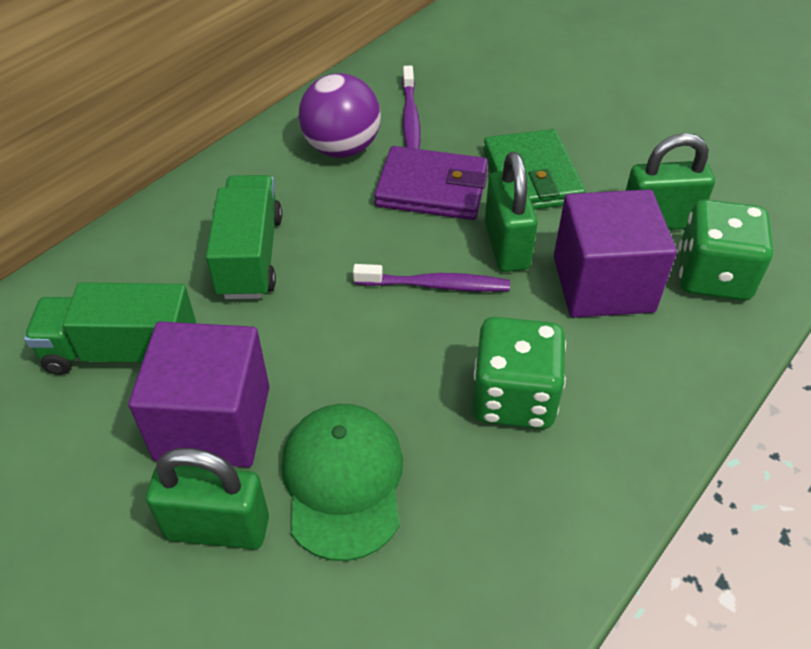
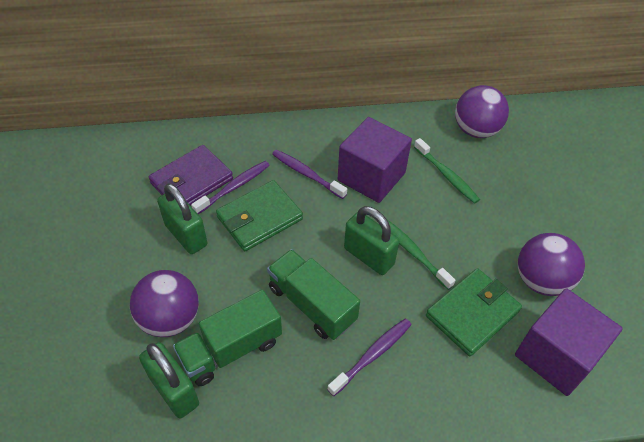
green cap: 1 -> 0
green dice: 2 -> 0
green toothbrush: 0 -> 2
green wallet: 1 -> 2
purple ball: 1 -> 3
purple toothbrush: 2 -> 3

